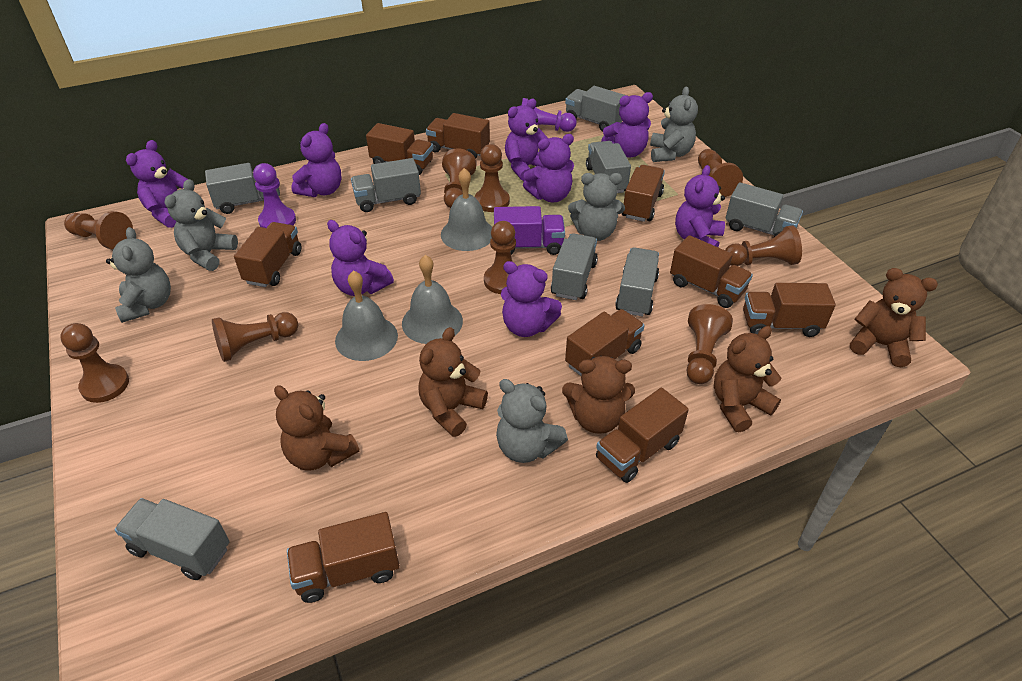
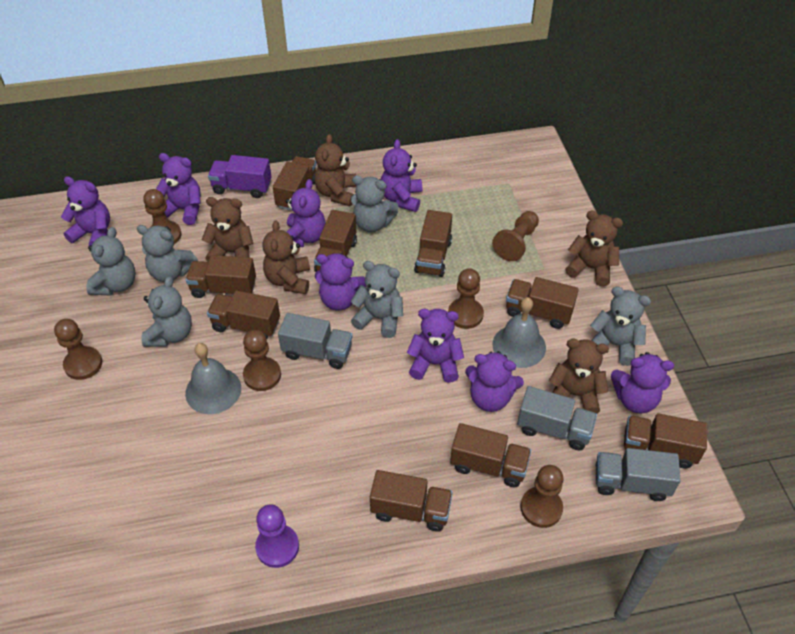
brown pawn: 9 -> 6
grey bell: 3 -> 2
grey teddy bear: 5 -> 6
grey truck: 8 -> 3
purple pawn: 2 -> 1

